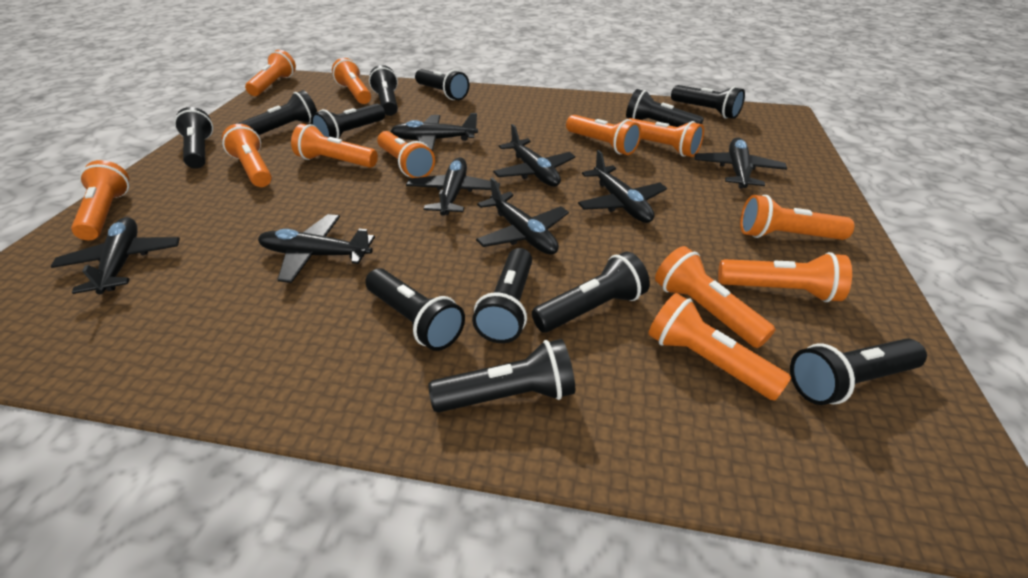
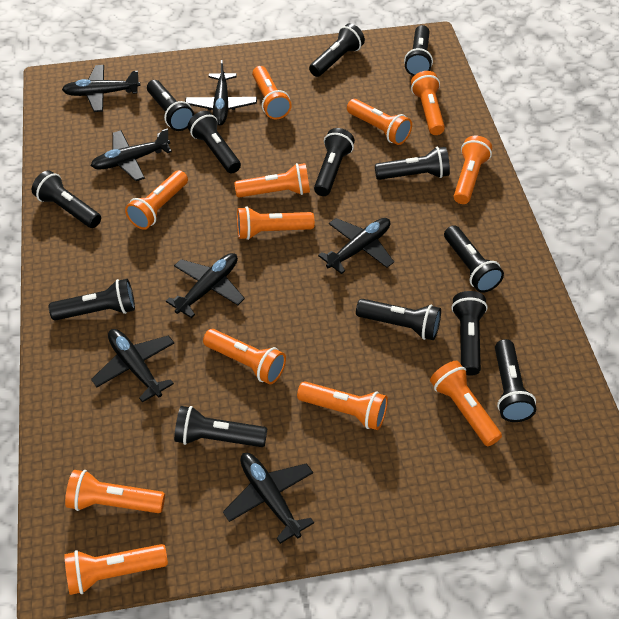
black flashlight: 12 -> 13
black plane: 8 -> 7

